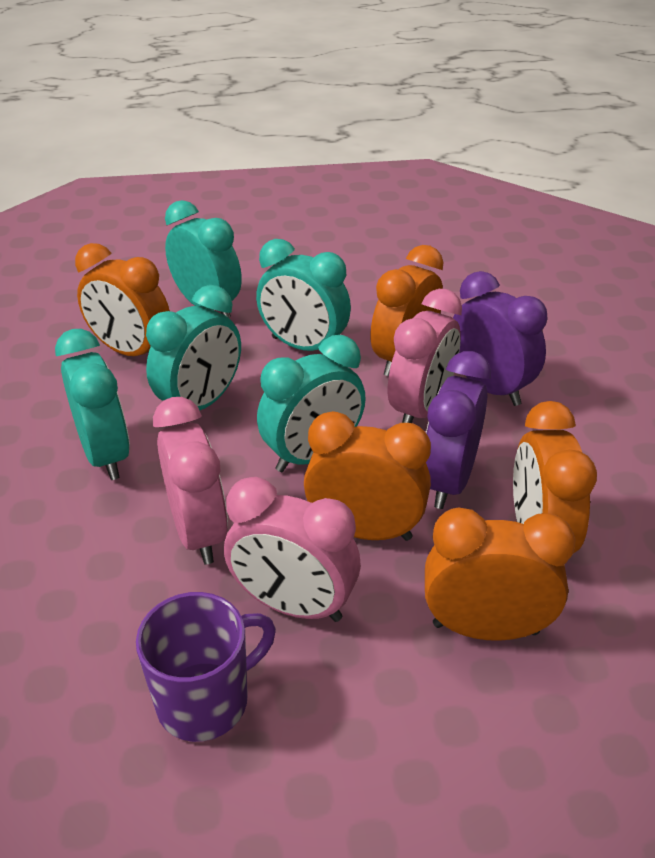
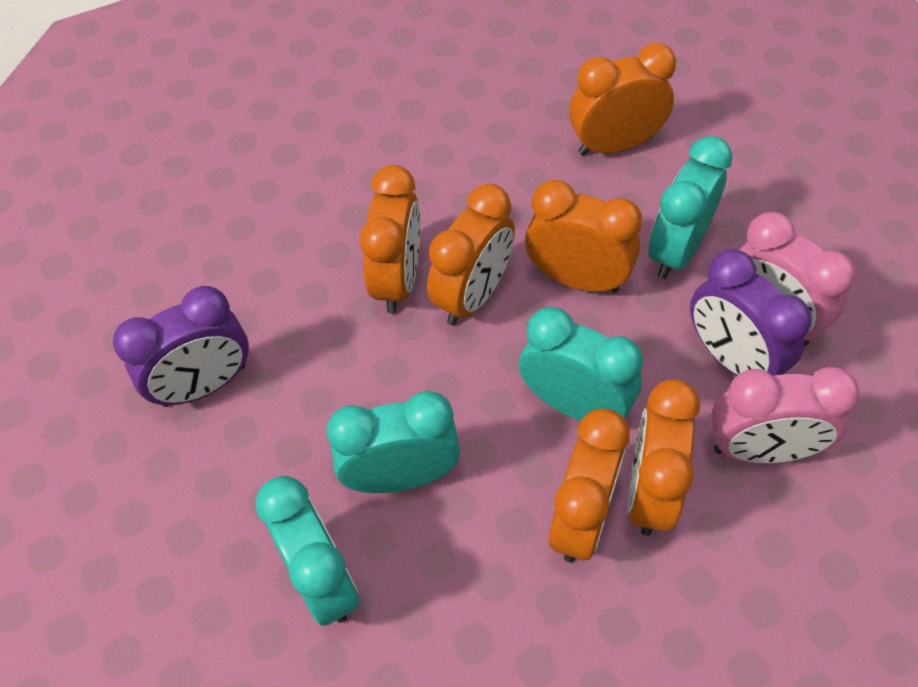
orange clock: 5 -> 6
pink clock: 3 -> 2
purple mug: 1 -> 0
turquoise clock: 5 -> 4

